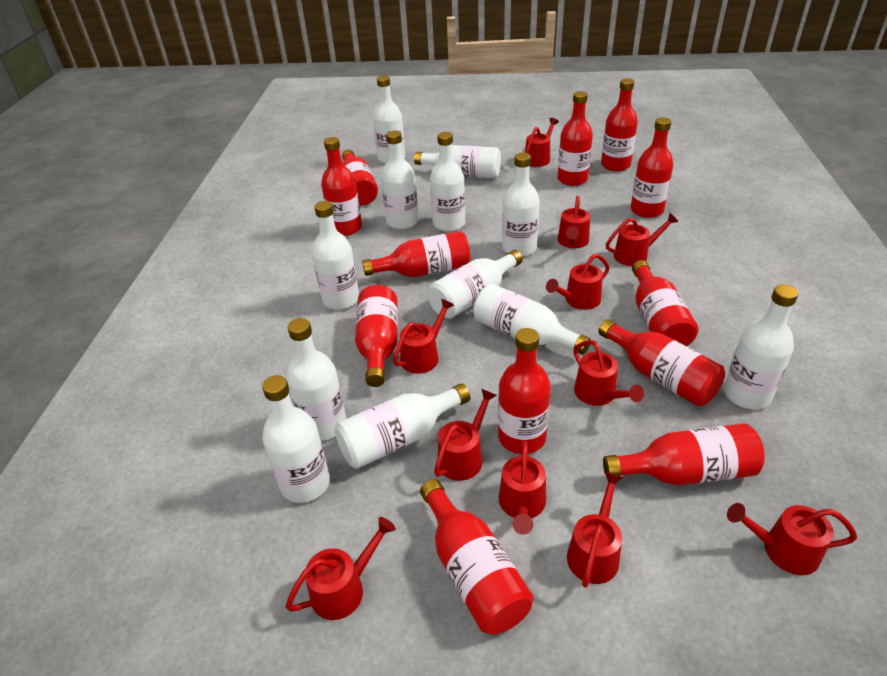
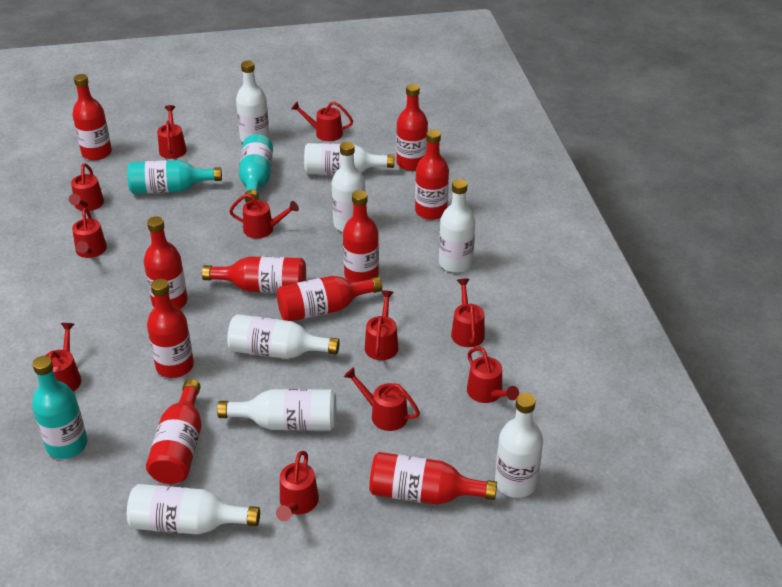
red bottle: 12 -> 10
turquoise bottle: 0 -> 3
white bottle: 12 -> 8

